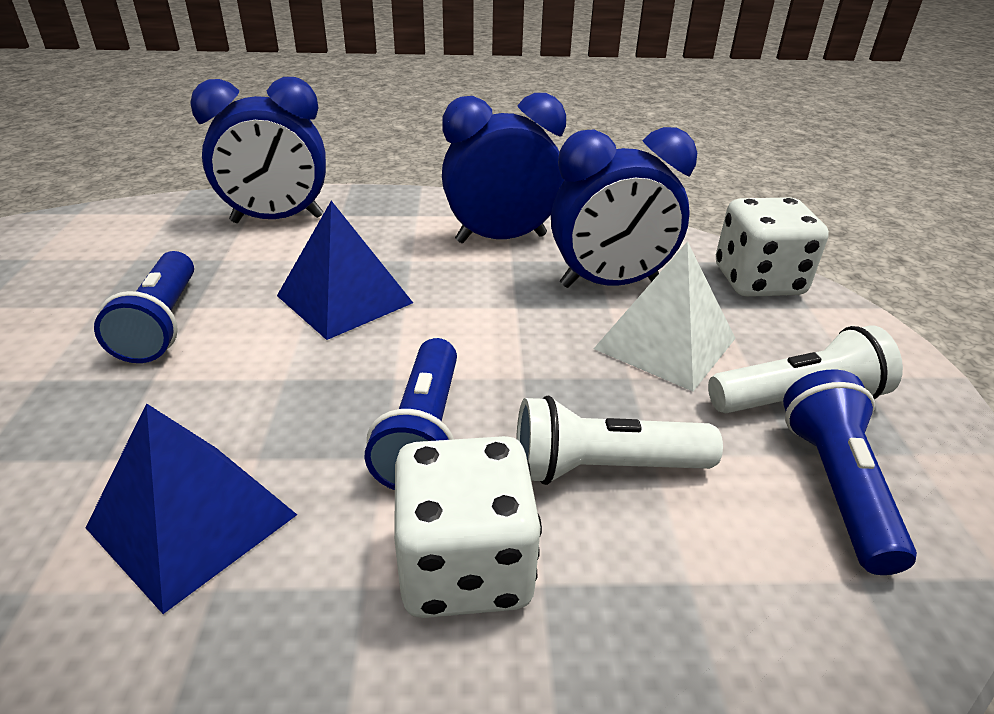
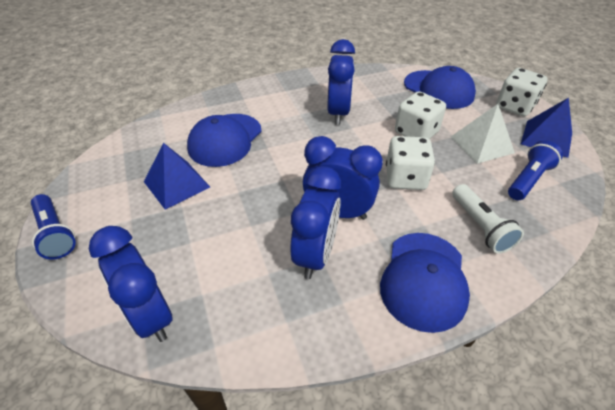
blue cap: 0 -> 3
blue clock: 3 -> 4
blue flashlight: 3 -> 2
white dice: 2 -> 3
white flashlight: 2 -> 1

